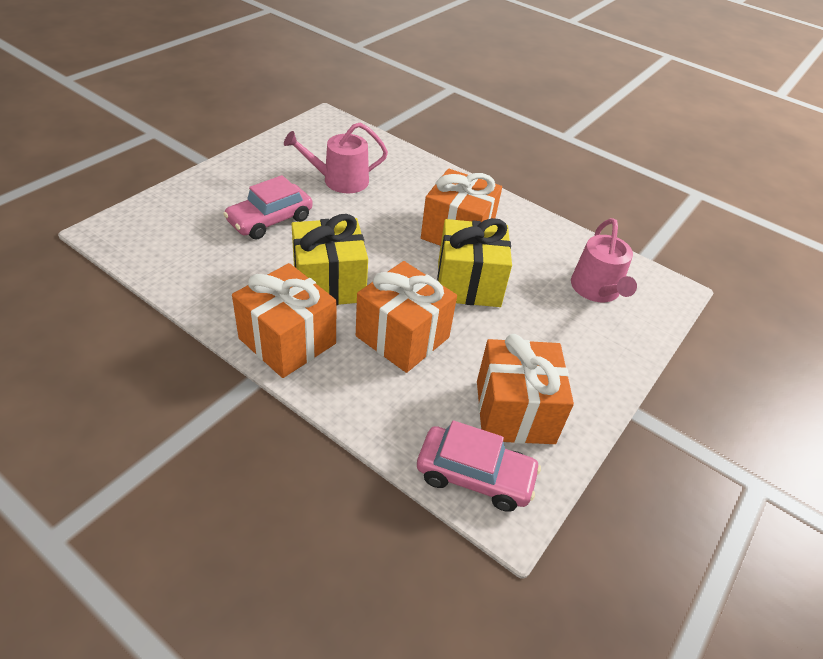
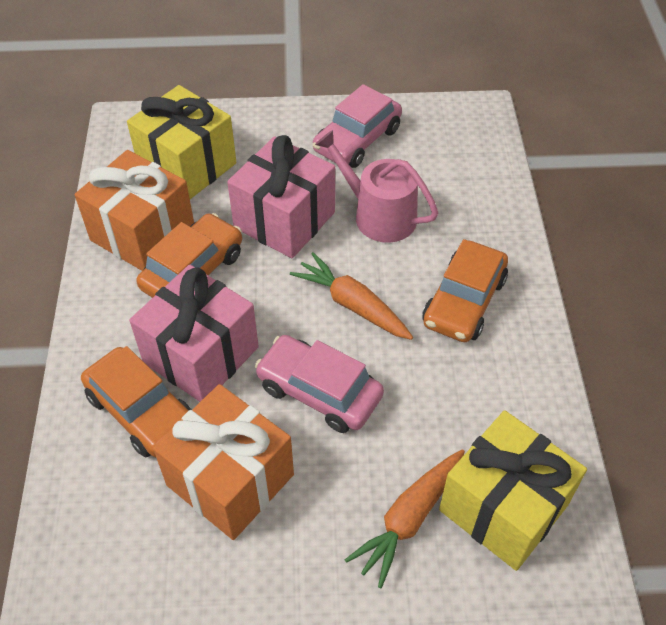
orange car: 0 -> 3
orange carrot: 0 -> 2
orange gift: 4 -> 2
pink gift: 0 -> 2
pink watering can: 2 -> 1

